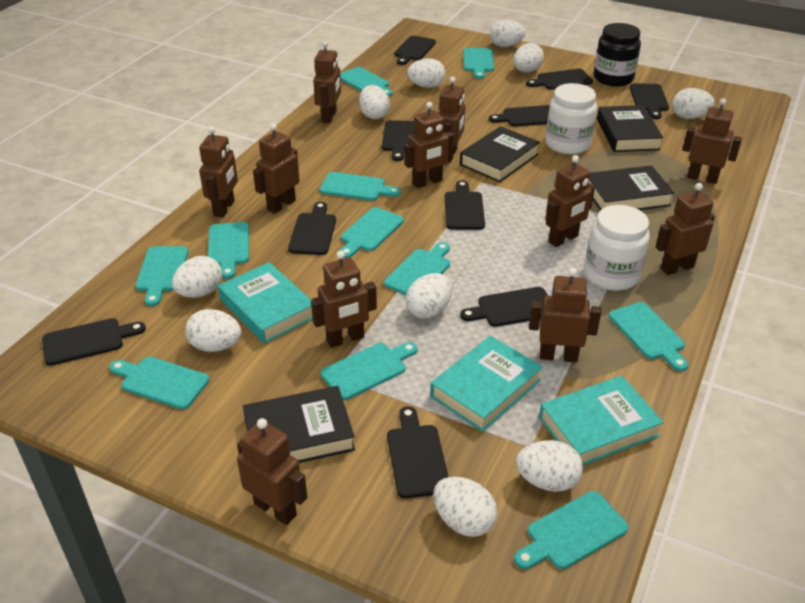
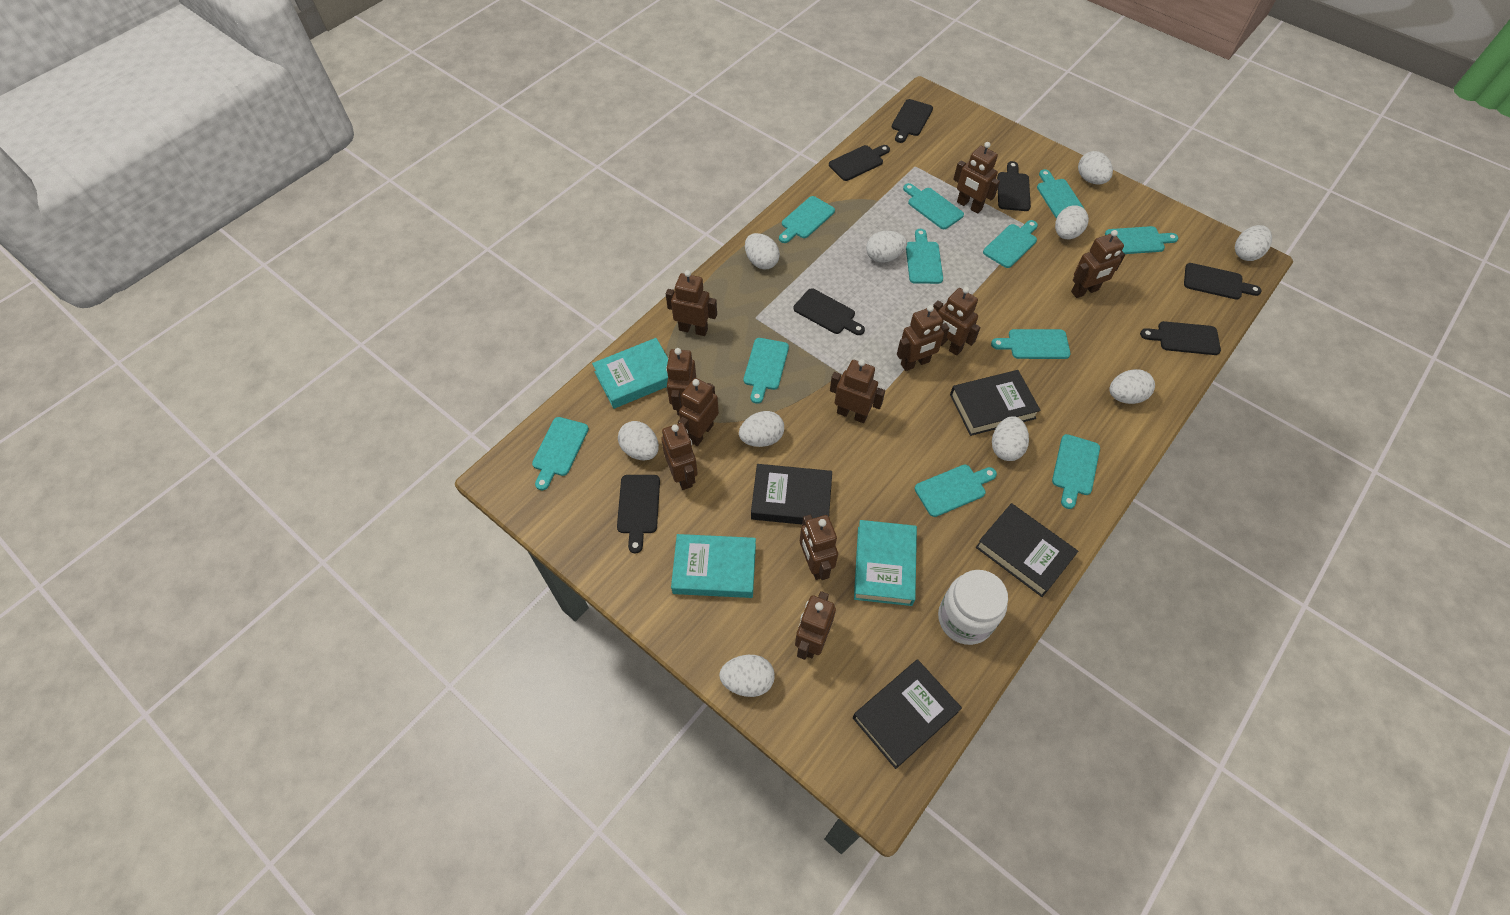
black cutting board: 10 -> 7
black jar: 1 -> 0
white jar: 2 -> 1

